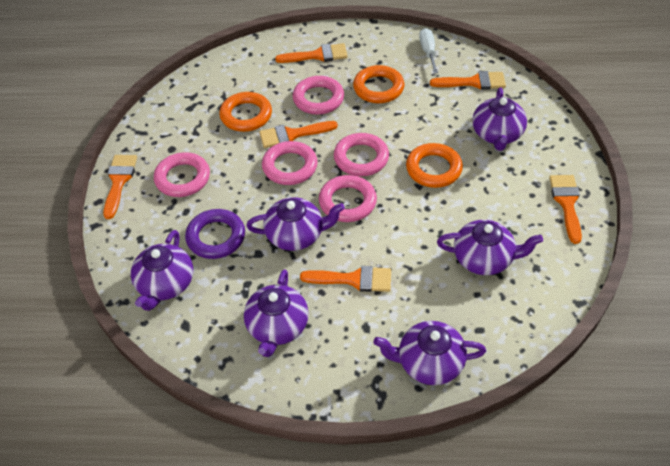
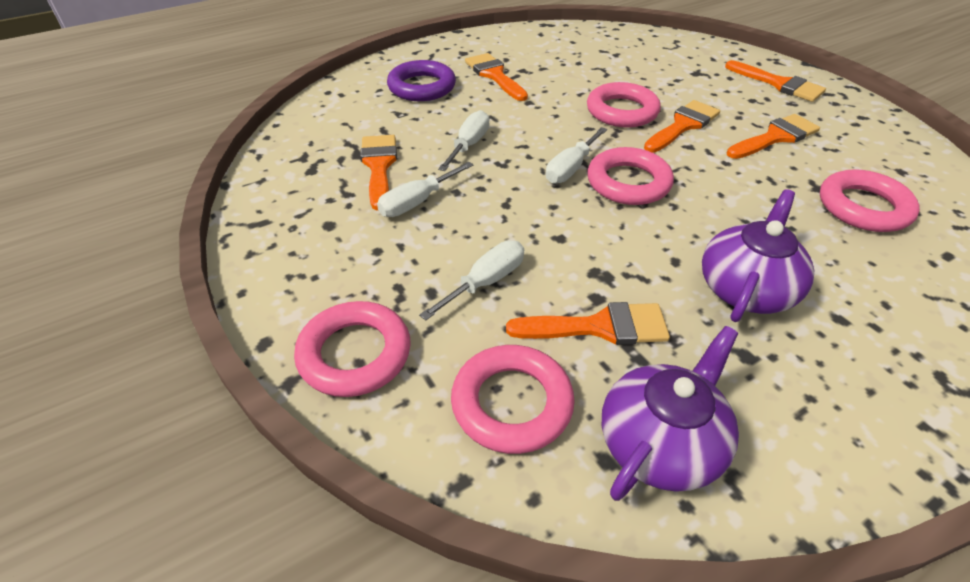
orange ring: 3 -> 0
purple teapot: 6 -> 2
white screwdriver: 1 -> 4

